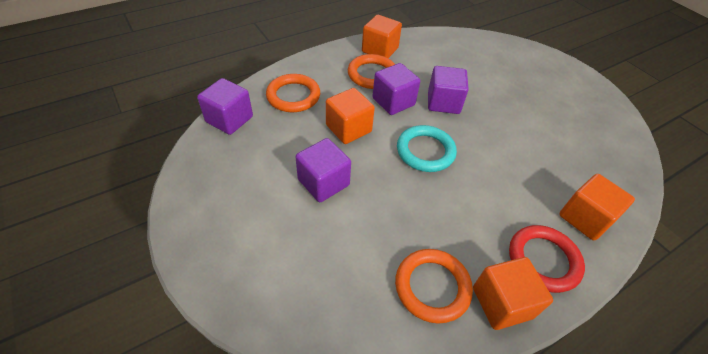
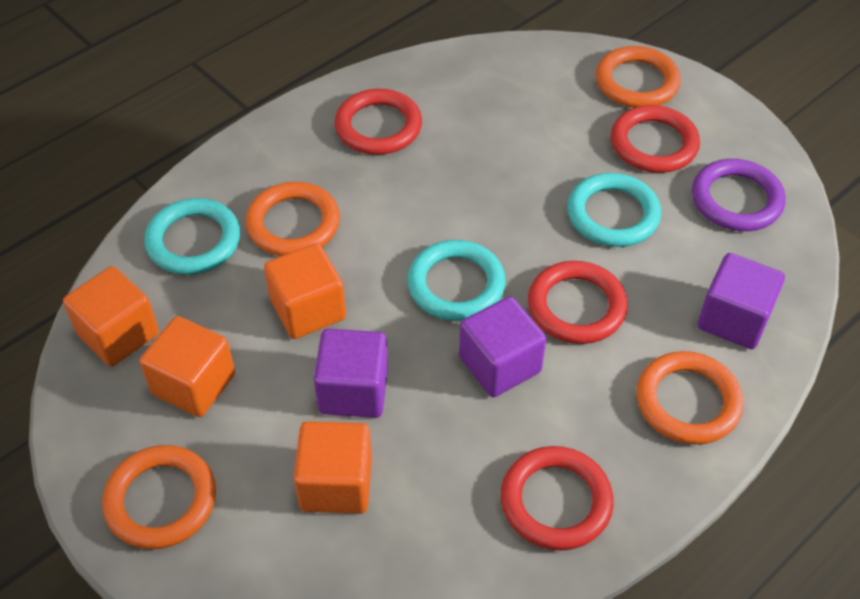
orange ring: 3 -> 4
purple cube: 4 -> 3
purple ring: 0 -> 1
red ring: 1 -> 4
turquoise ring: 1 -> 3

